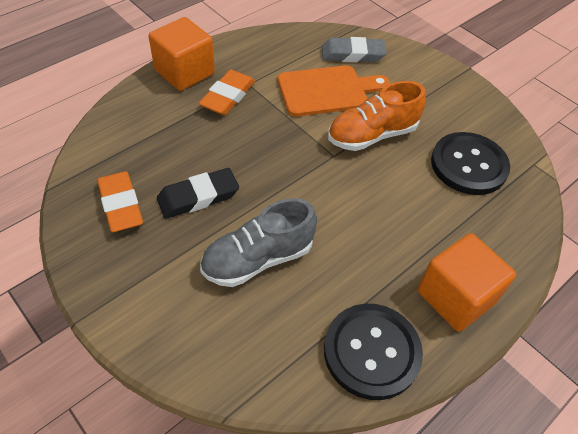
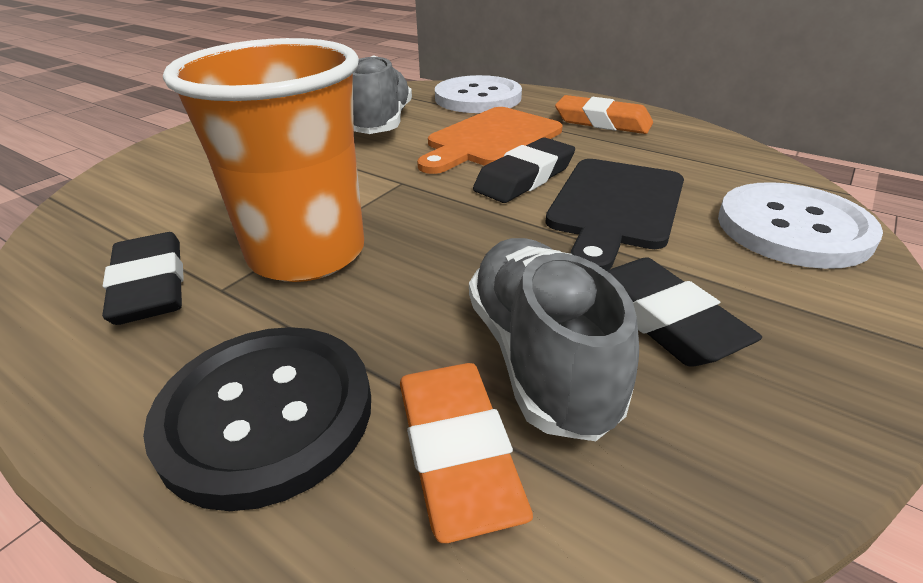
black button: 2 -> 1
black cutting board: 0 -> 1
black eraser: 1 -> 3
grey eraser: 1 -> 0
grey shoe: 1 -> 2
orange cube: 2 -> 0
orange cup: 0 -> 1
orange shoe: 1 -> 0
white button: 0 -> 2

